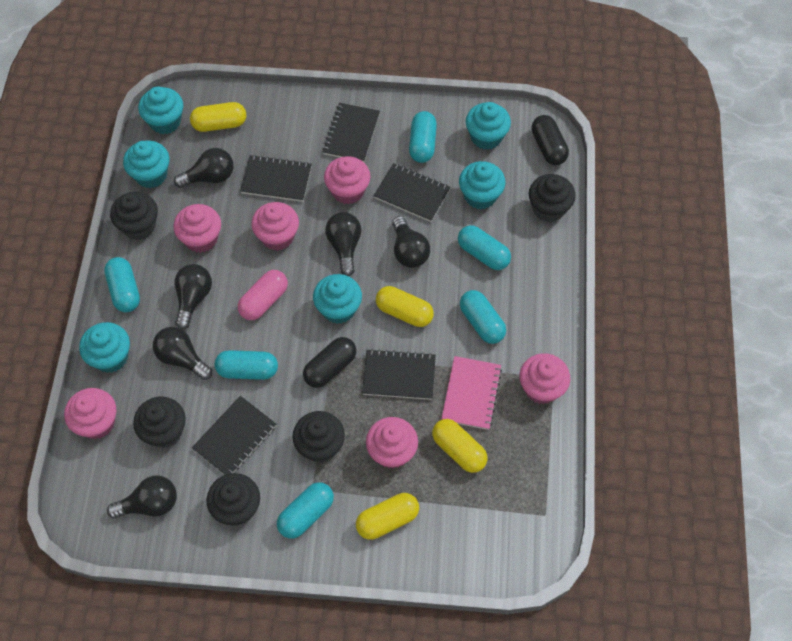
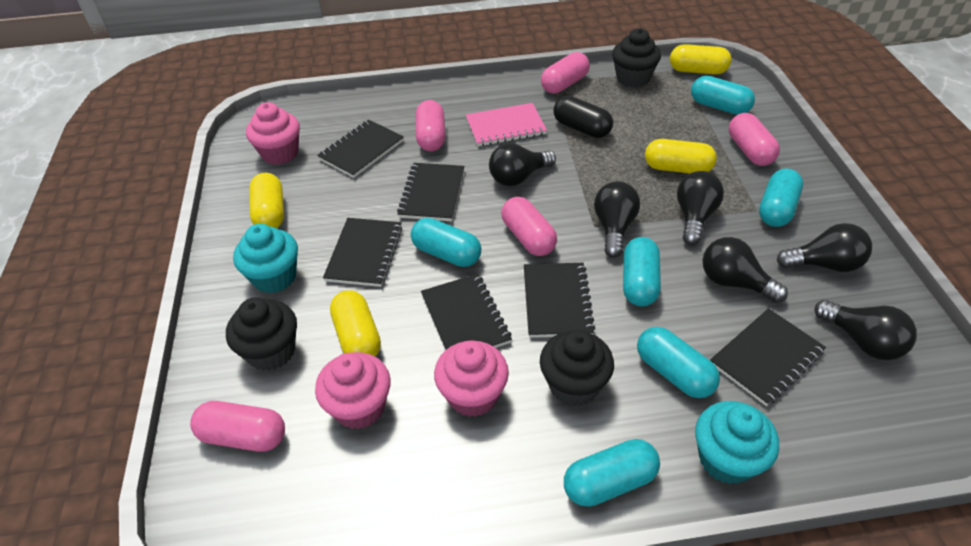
black capsule: 2 -> 1
black cupcake: 5 -> 3
black notebook: 5 -> 6
pink capsule: 1 -> 5
pink cupcake: 6 -> 3
turquoise cupcake: 6 -> 2

